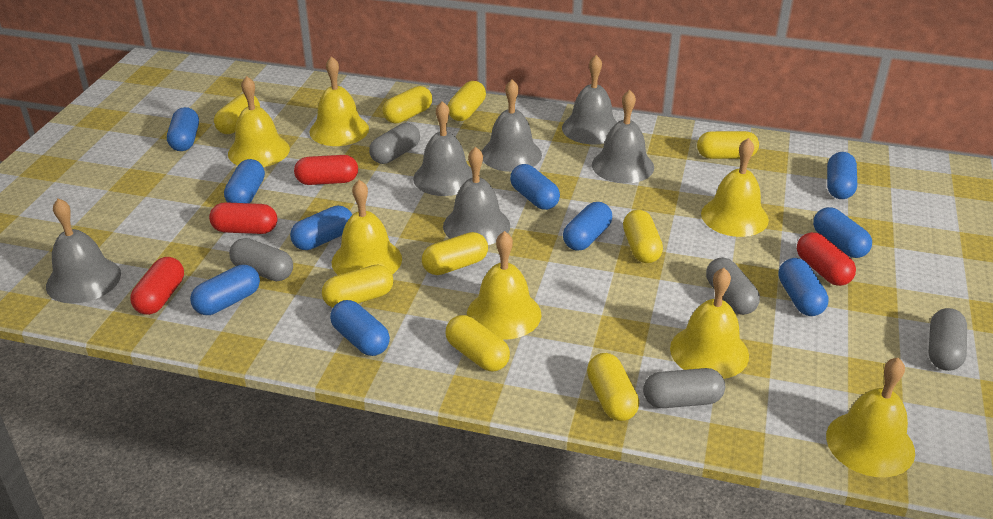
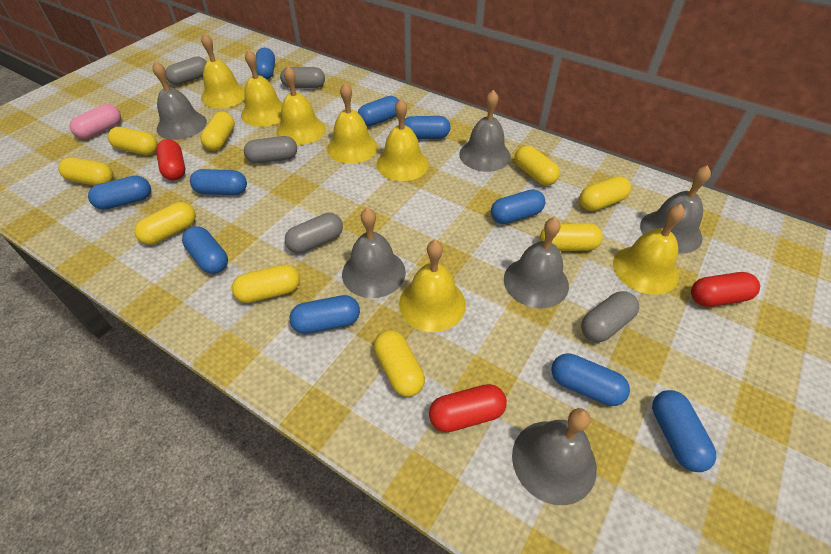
pink capsule: 0 -> 1
red capsule: 4 -> 3

